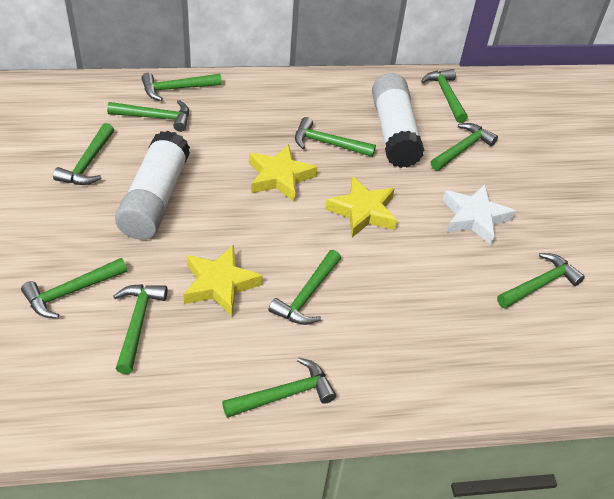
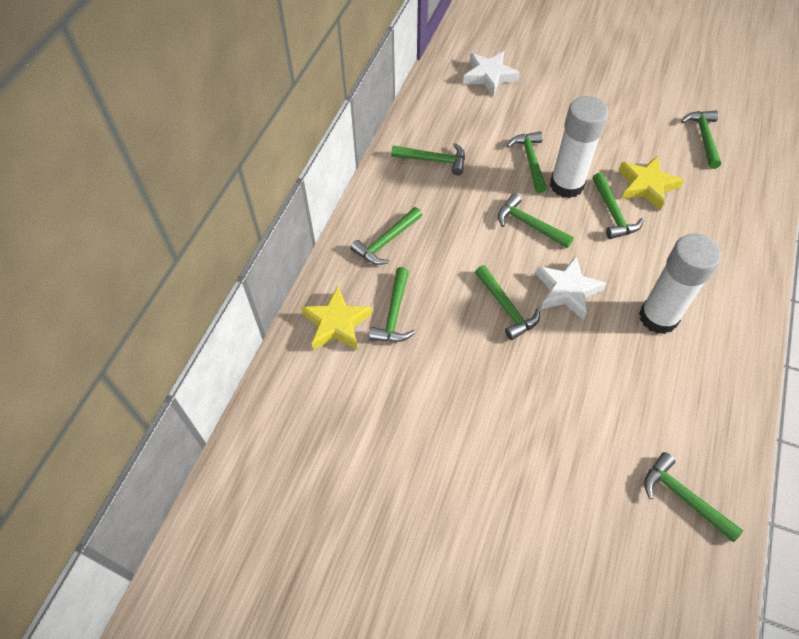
green hammer: 11 -> 9
white star: 1 -> 2
yellow star: 3 -> 2

